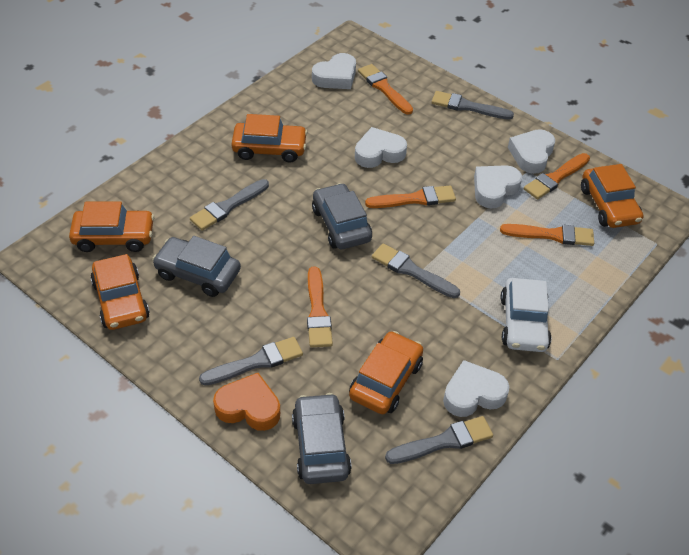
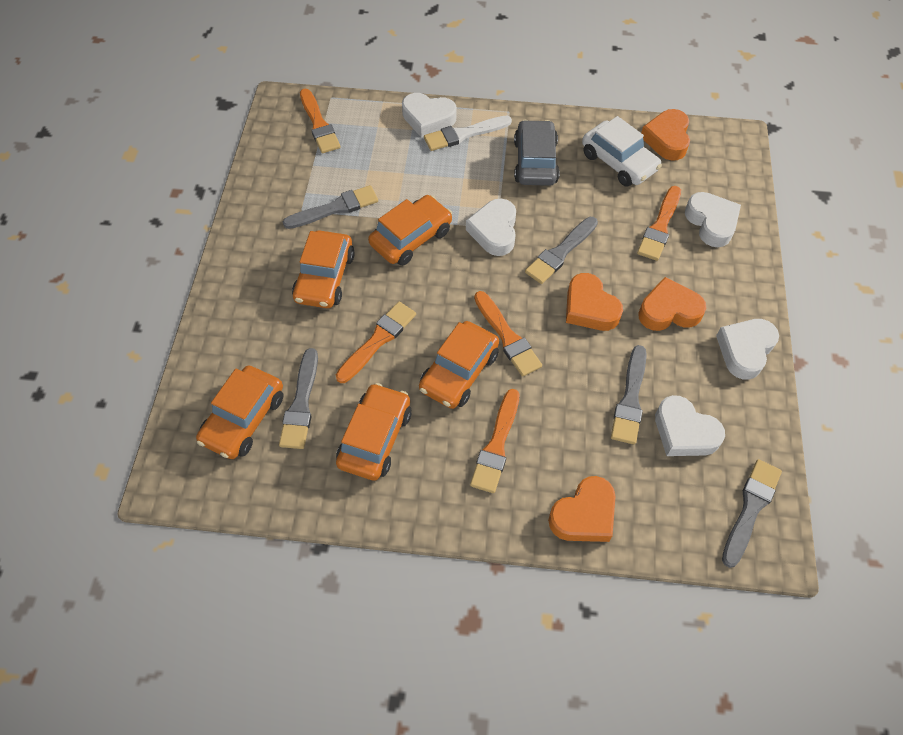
grey car: 3 -> 1
orange heart: 1 -> 4
white brush: 0 -> 1

